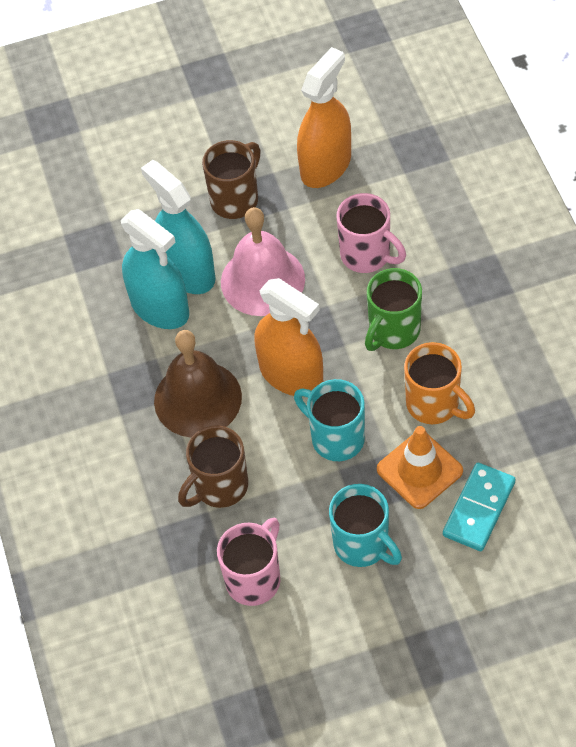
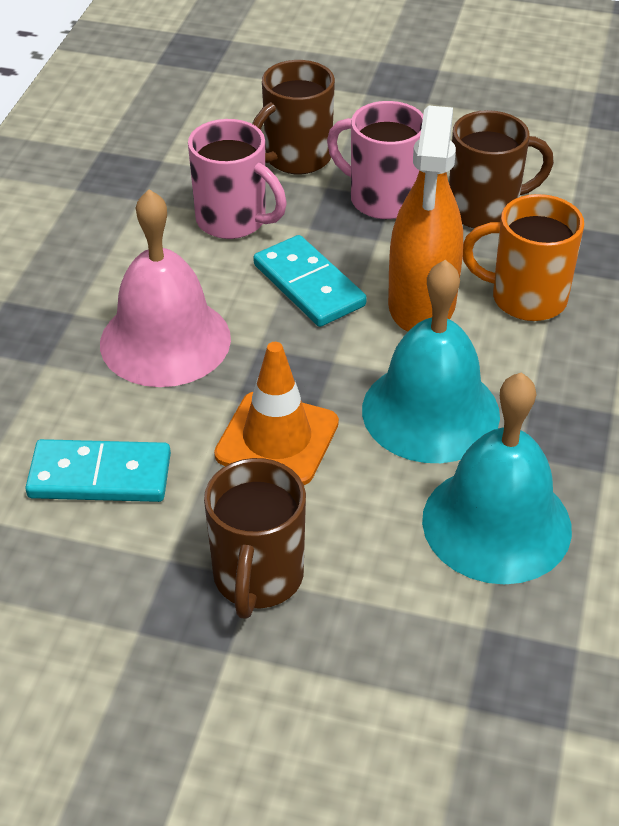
brown bell: 1 -> 0
brown mug: 2 -> 3
green mug: 1 -> 0
orange spray bottle: 2 -> 1
turquoise bell: 0 -> 2
turquoise domino: 1 -> 2
turquoise mug: 2 -> 0
turquoise spray bottle: 2 -> 0

